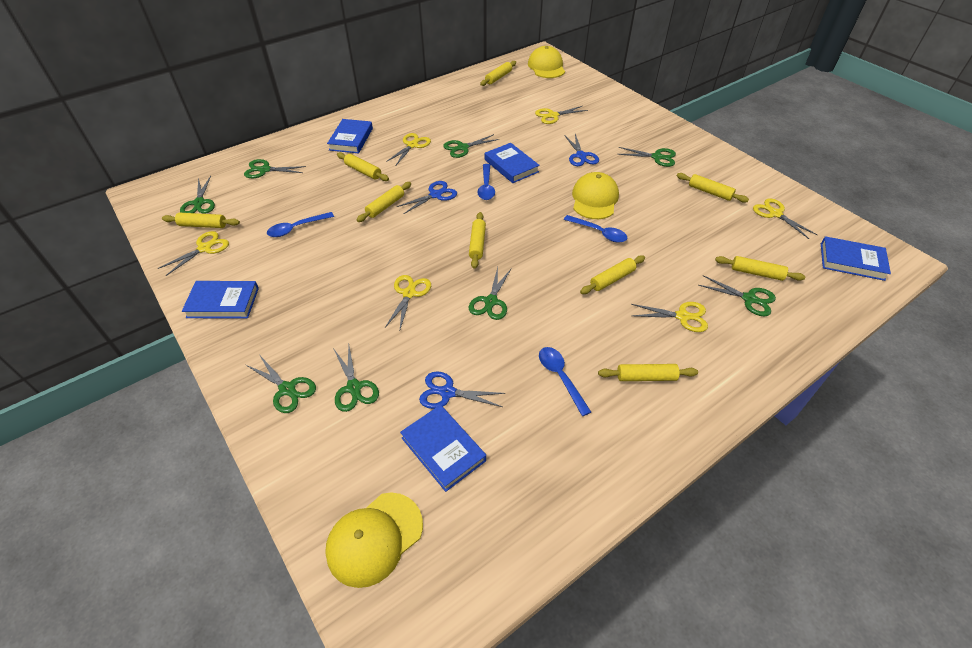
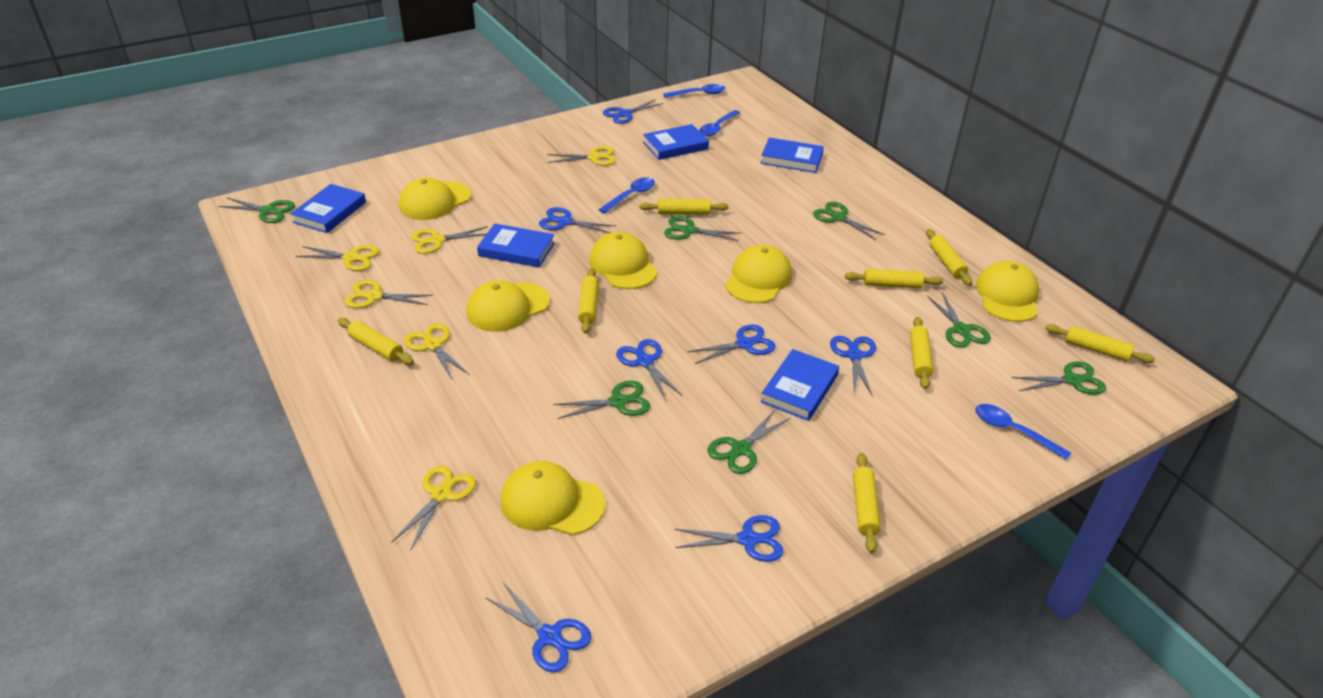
blue scissors: 3 -> 7
green scissors: 8 -> 7
yellow cap: 3 -> 6
yellow rolling pin: 9 -> 8

